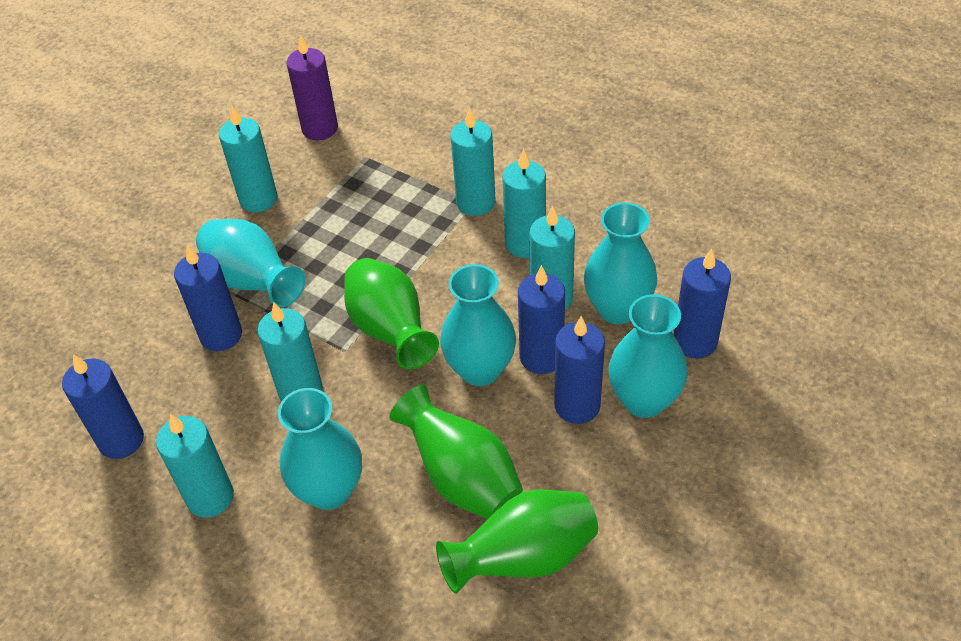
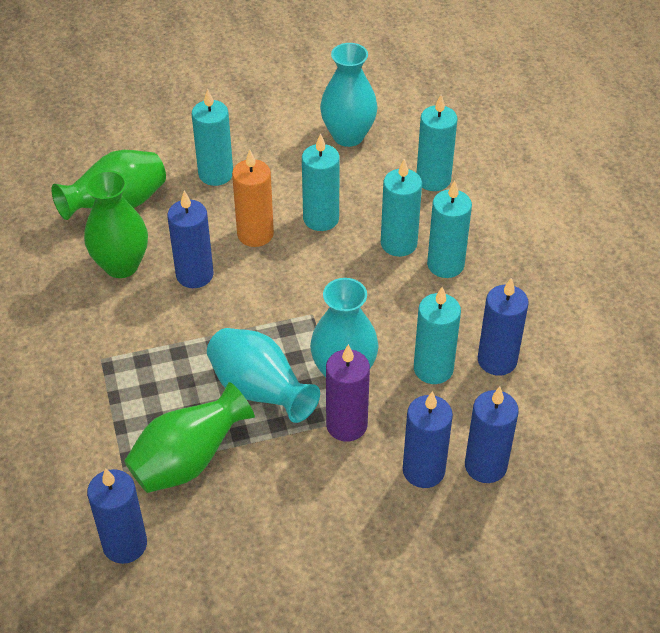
orange candle: 0 -> 1
turquoise vase: 5 -> 3

